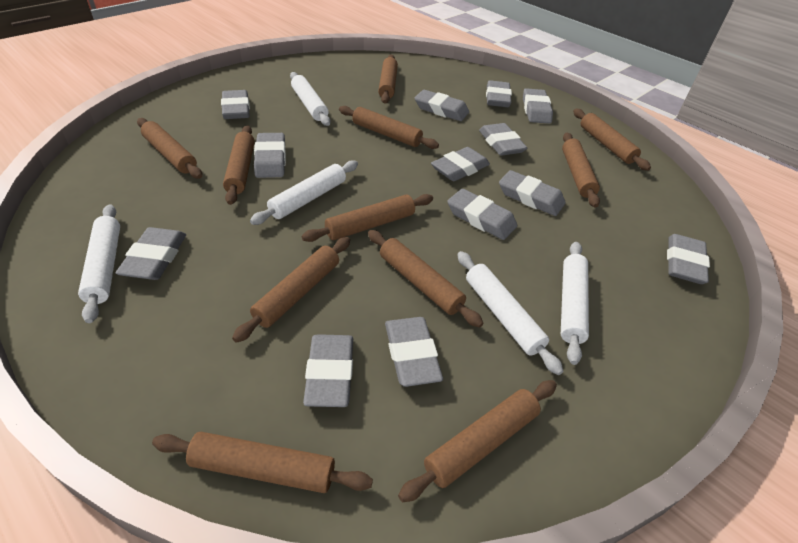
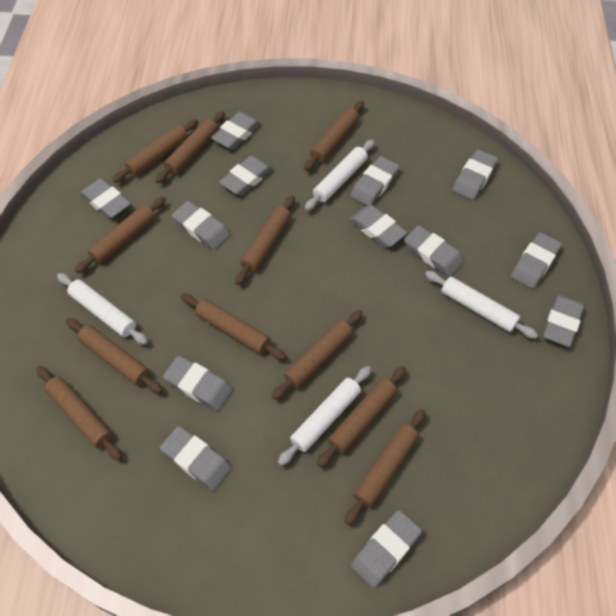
white rolling pin: 5 -> 4

